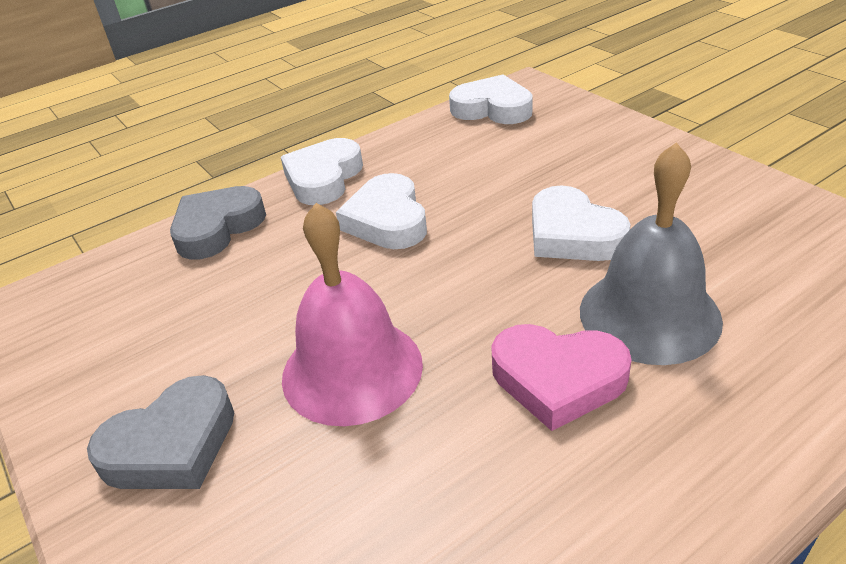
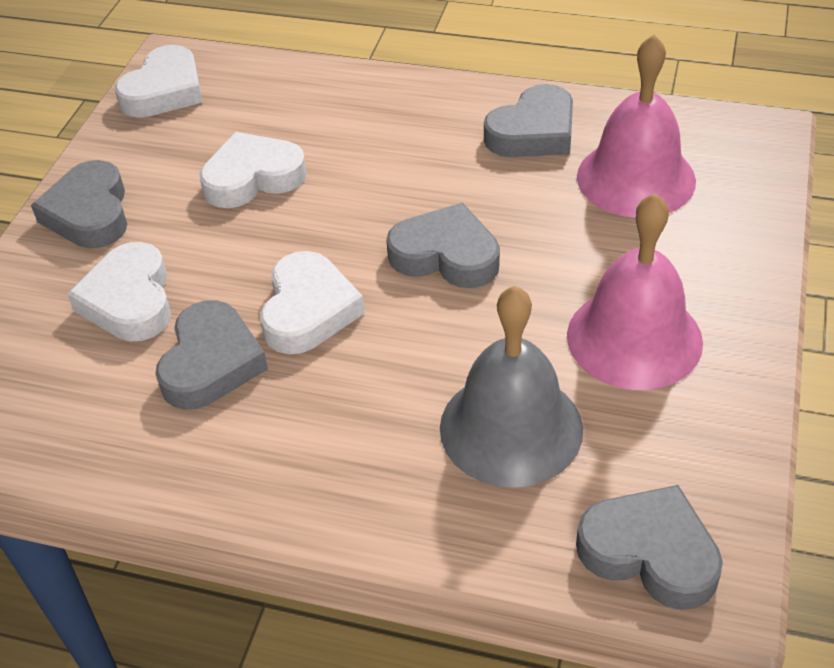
grey heart: 2 -> 5
pink bell: 1 -> 2
pink heart: 1 -> 0

